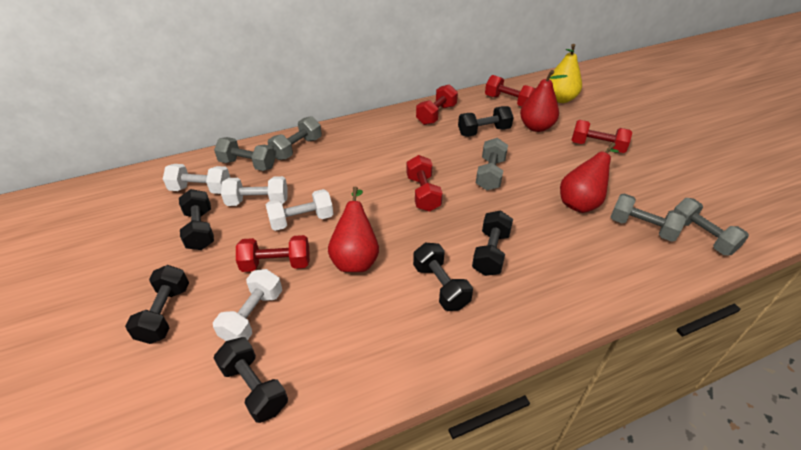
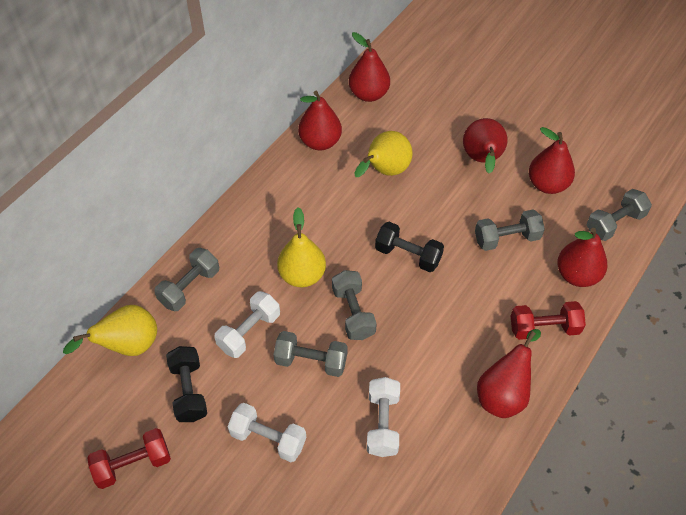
black dumbbell: 6 -> 2
red dumbbell: 5 -> 2
red pear: 3 -> 6
white dumbbell: 4 -> 3
yellow pear: 1 -> 3

